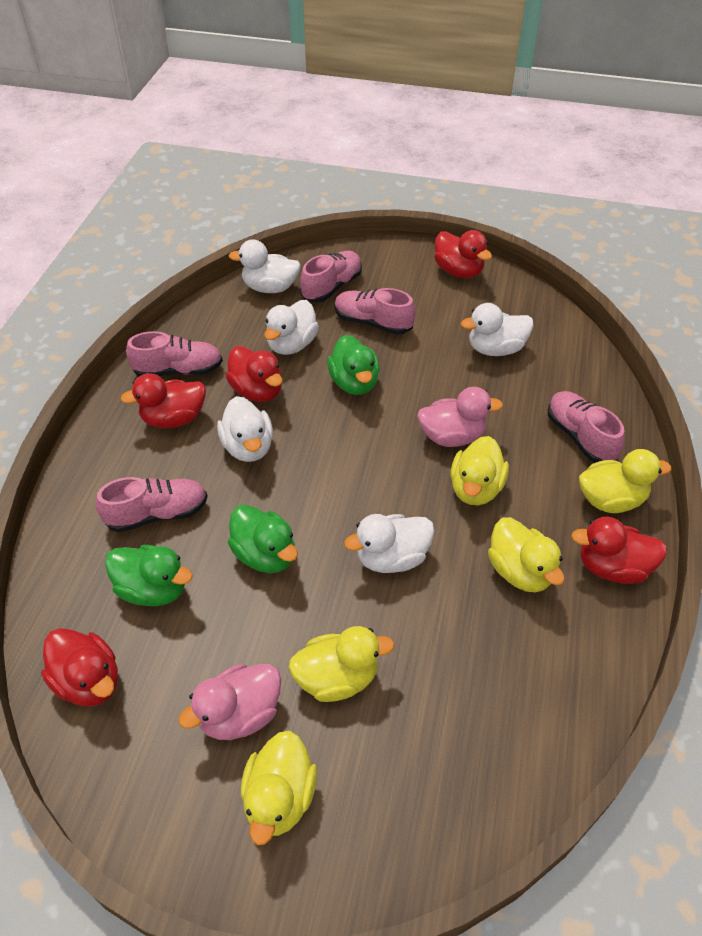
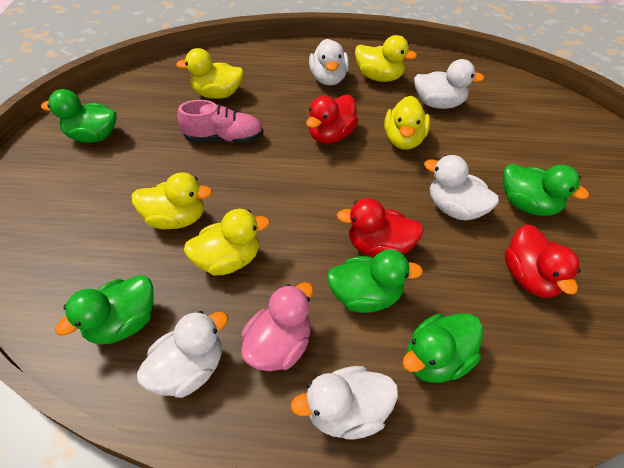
green duck: 3 -> 5
pink duck: 2 -> 1
pink shoe: 5 -> 1
red duck: 5 -> 3

